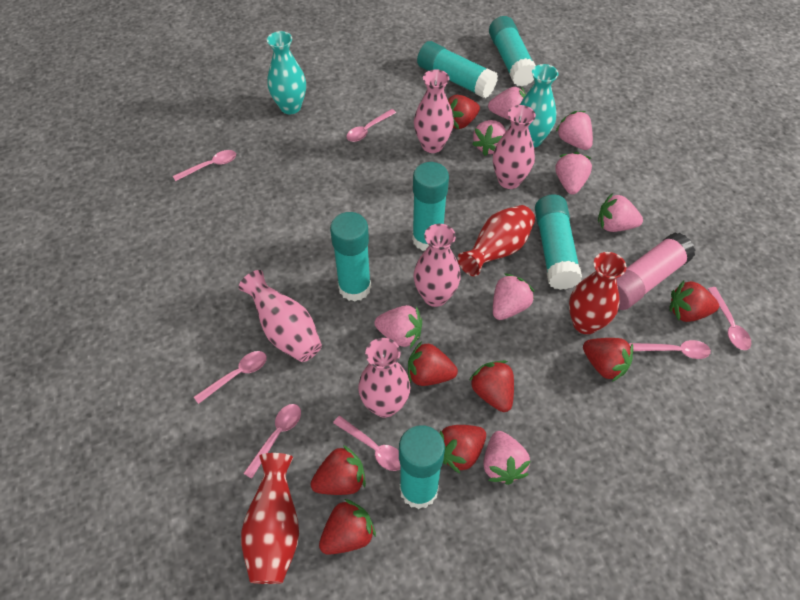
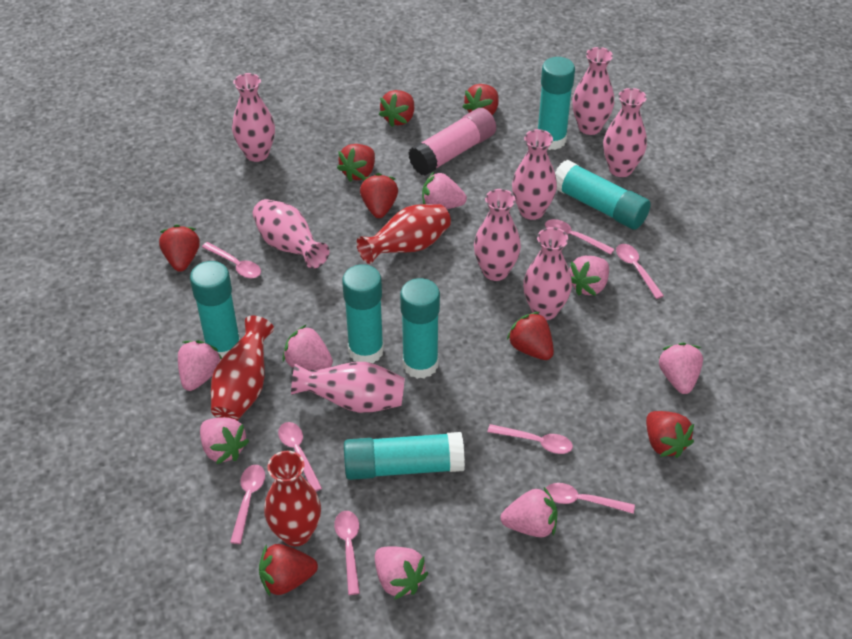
pink spoon: 7 -> 8
pink vase: 5 -> 8
turquoise vase: 2 -> 0

